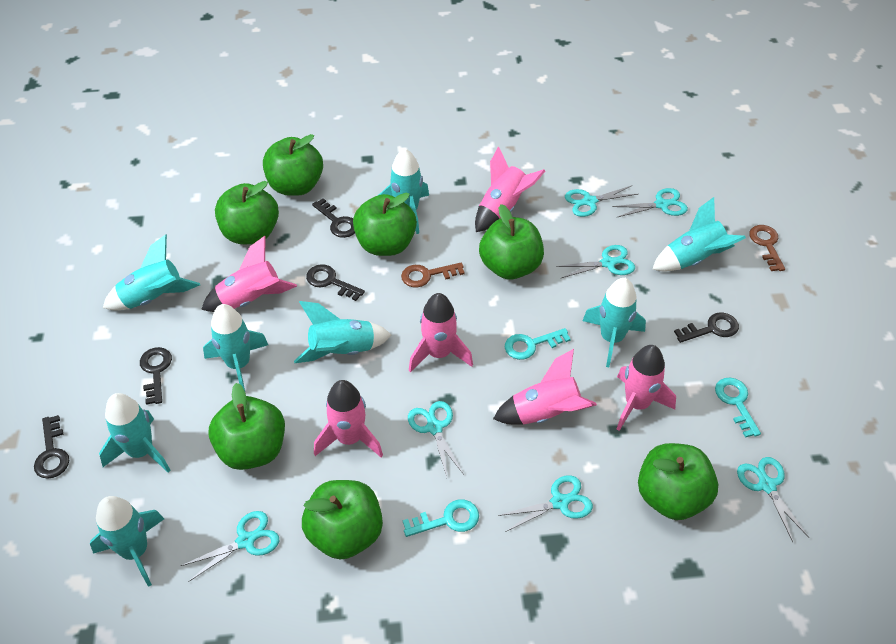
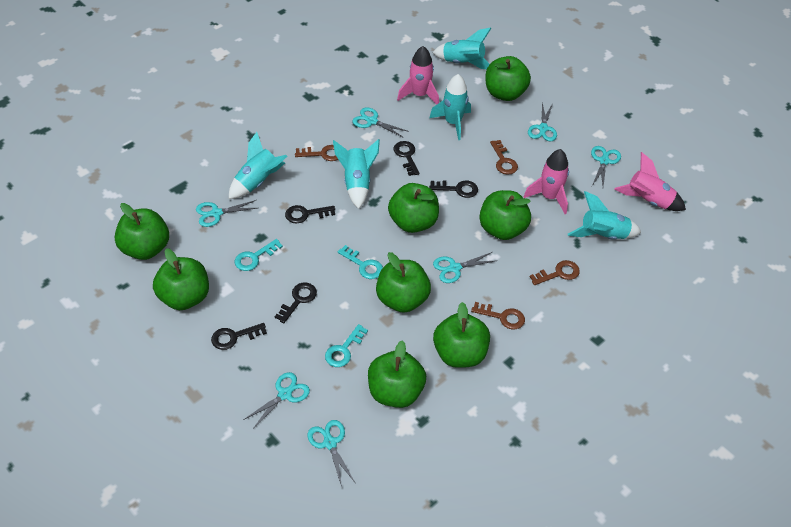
brown key: 2 -> 4
green apple: 7 -> 8
pink rocket: 6 -> 3
turquoise rocket: 8 -> 5

